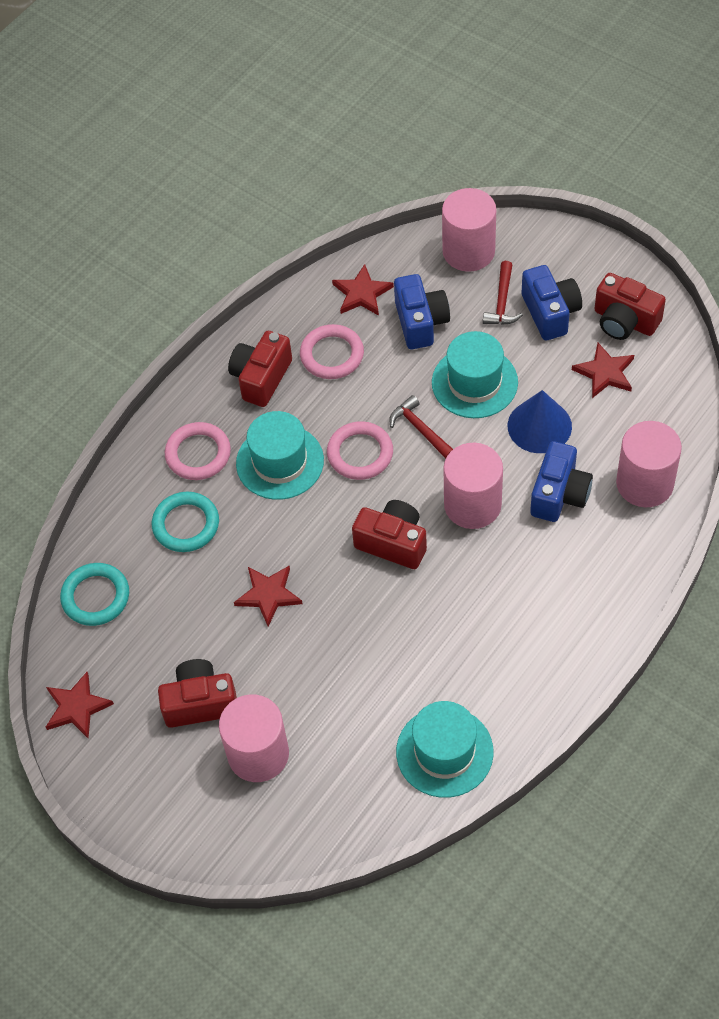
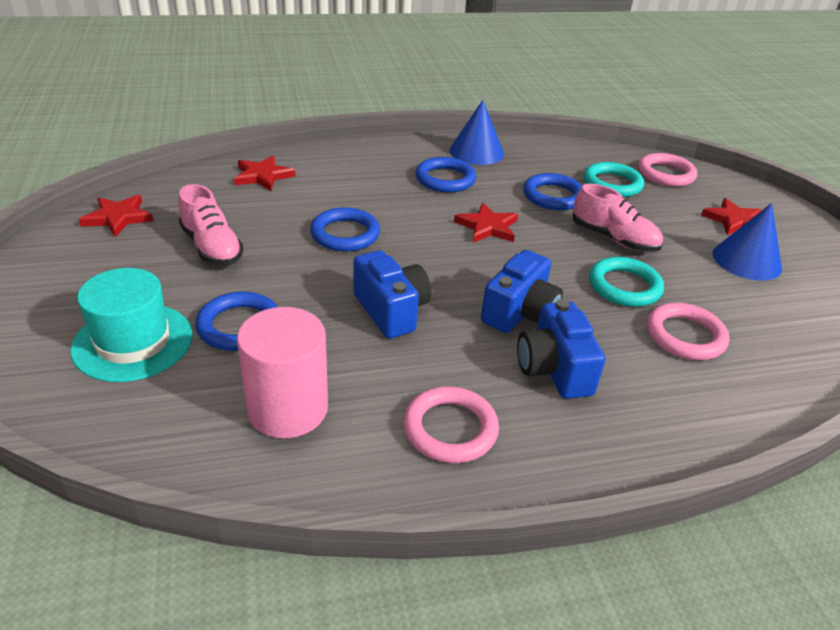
blue cone: 1 -> 2
blue ring: 0 -> 4
pink cylinder: 4 -> 1
pink shoe: 0 -> 2
red camera: 4 -> 0
red hammer: 2 -> 0
turquoise hat: 3 -> 1

